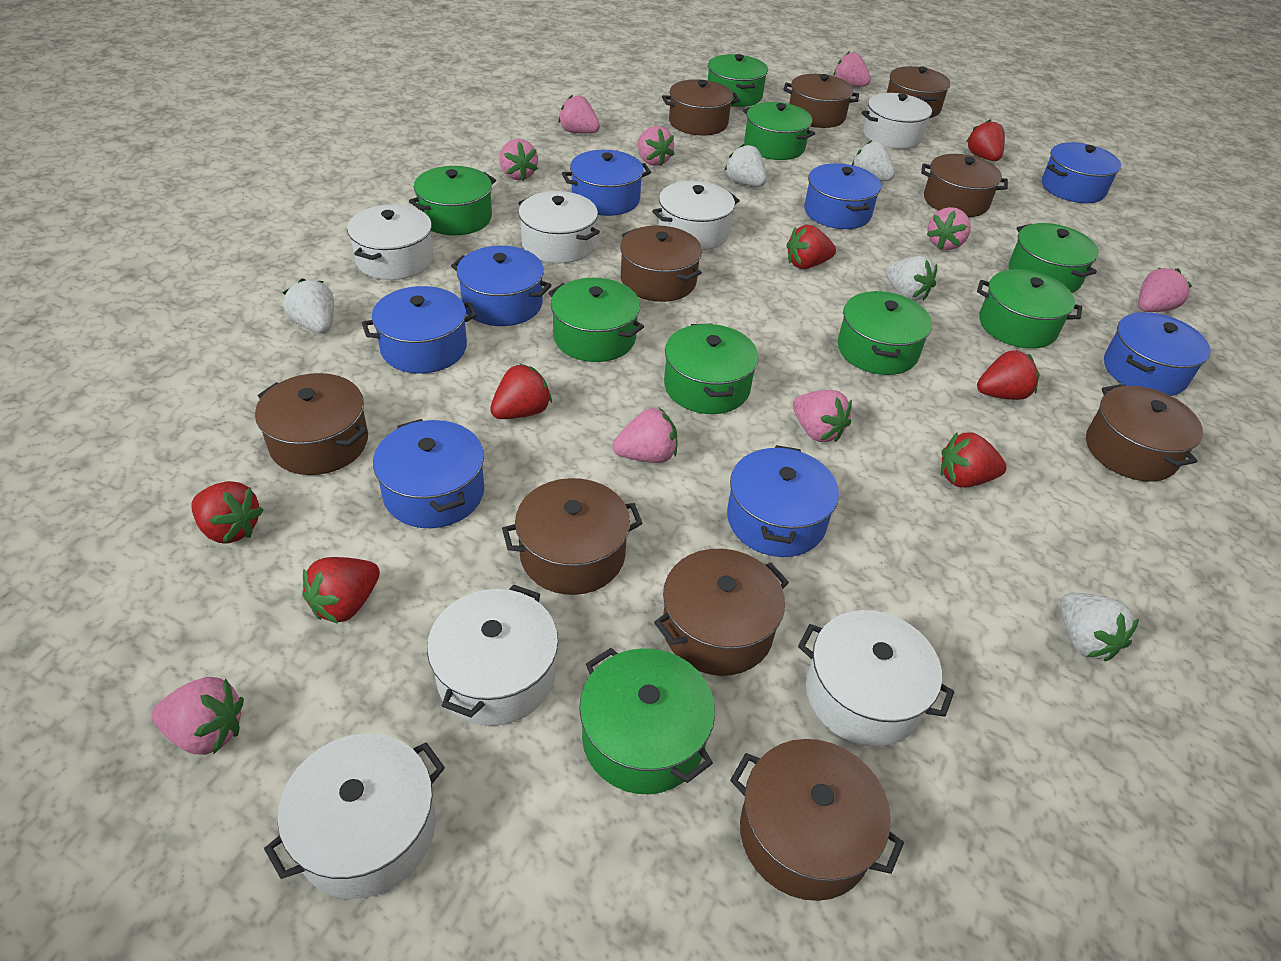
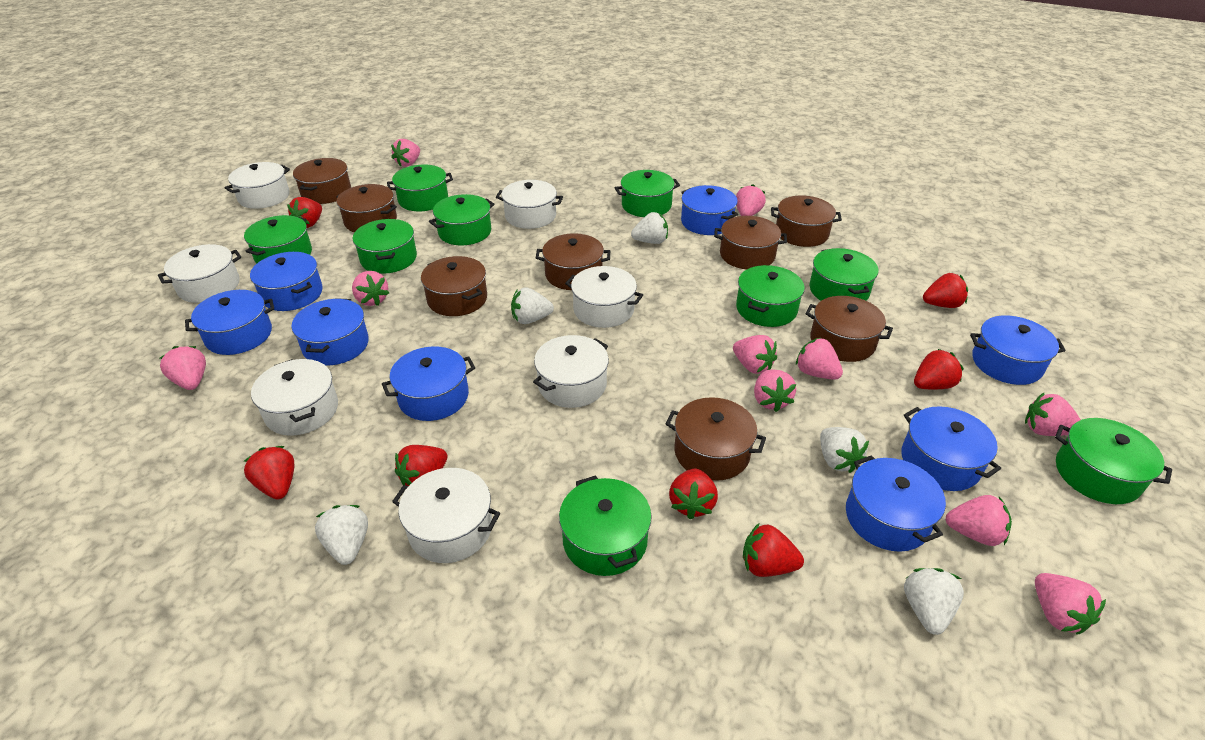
brown pot: 10 -> 8
pink strawberry: 9 -> 10

